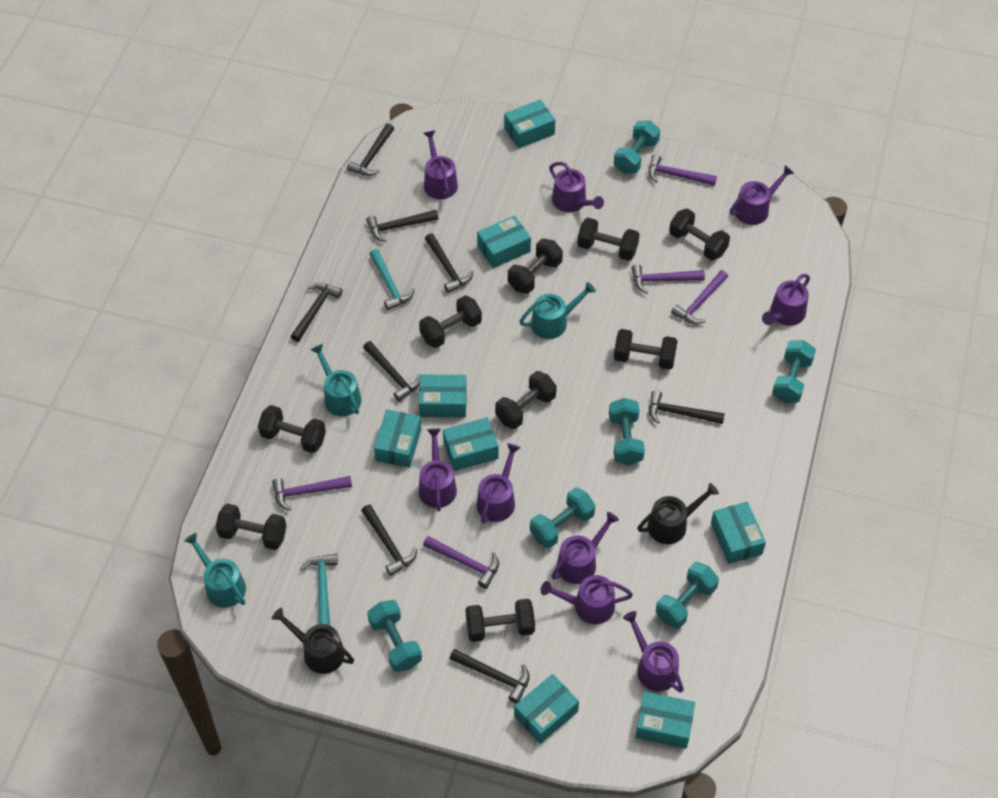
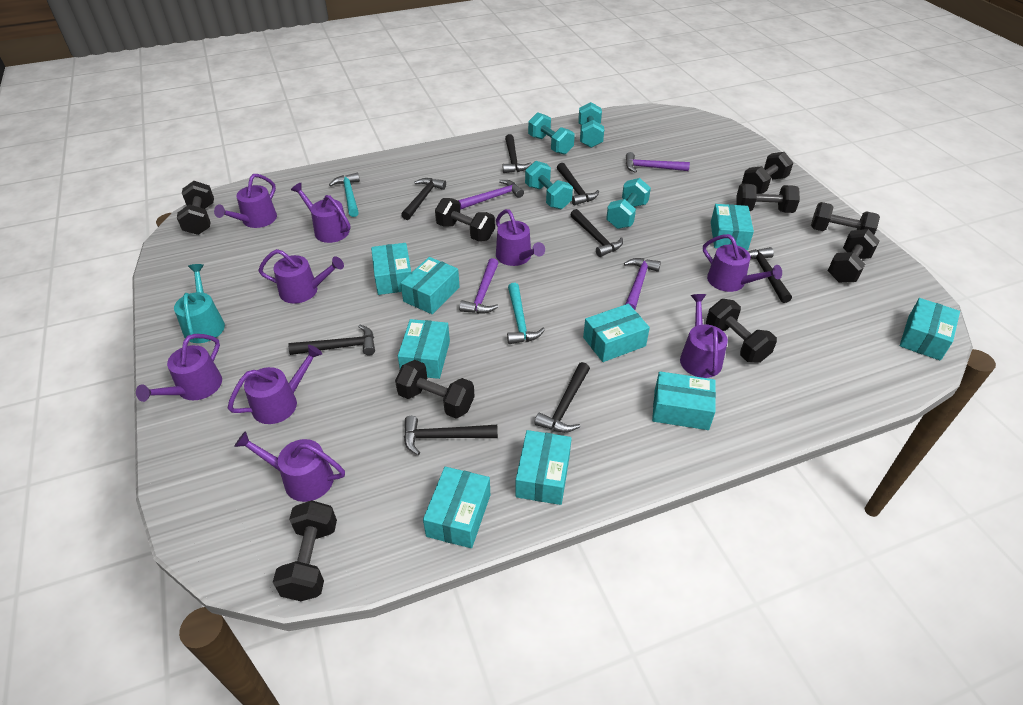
black watering can: 2 -> 0
purple hammer: 5 -> 4
turquoise box: 8 -> 9
turquoise dumbbell: 6 -> 4
turquoise watering can: 3 -> 1

